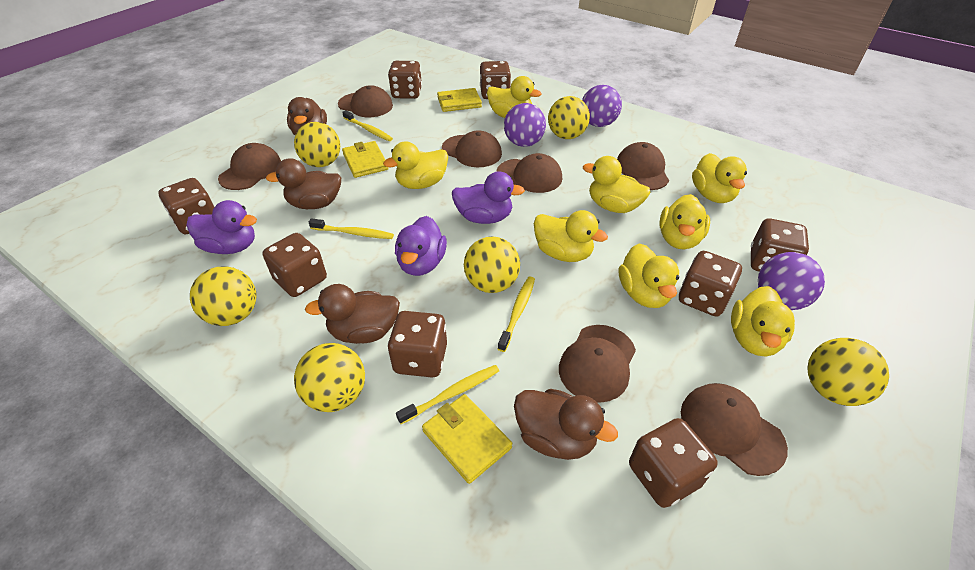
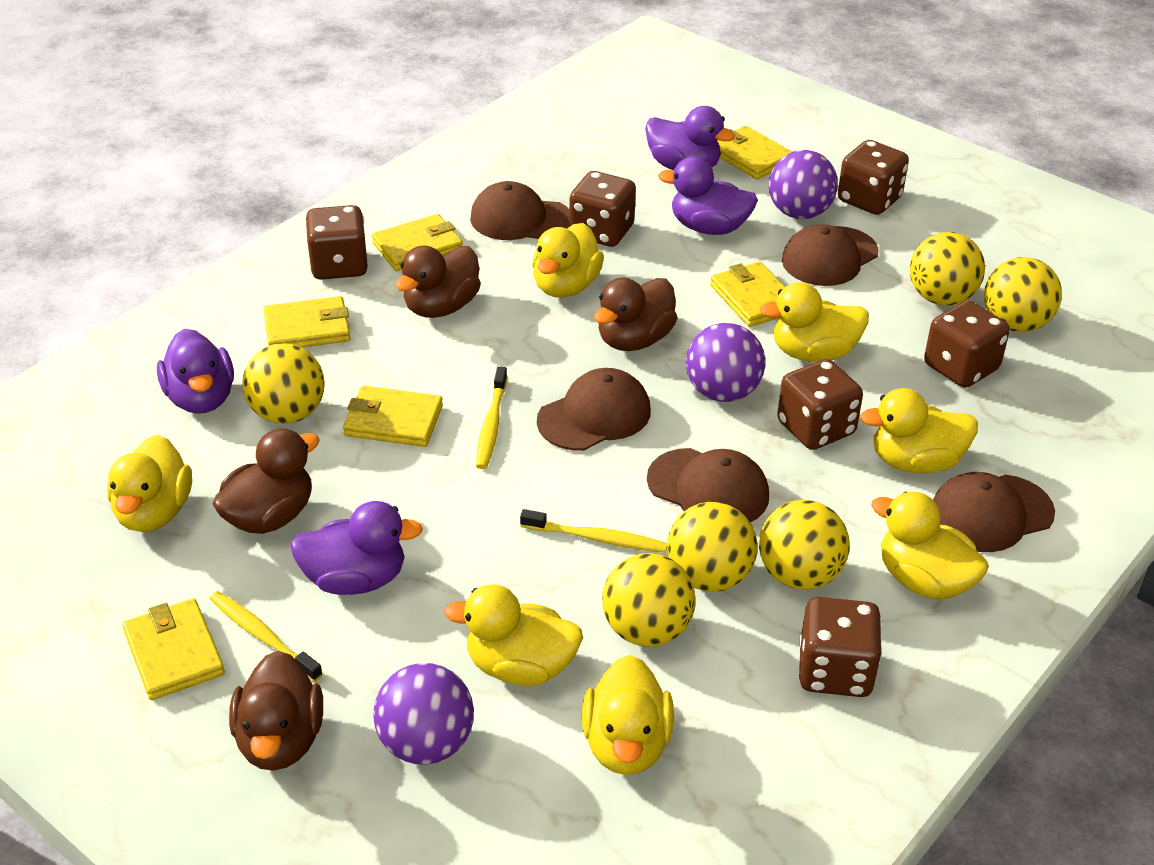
brown cap: 7 -> 5
brown dice: 8 -> 6
purple duck: 3 -> 4
yellow duck: 8 -> 7
yellow toothbrush: 4 -> 3
yellow wallet: 3 -> 6

